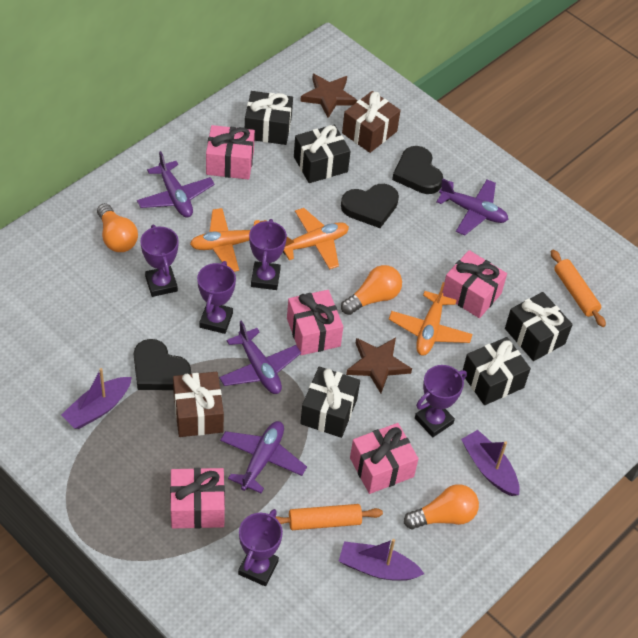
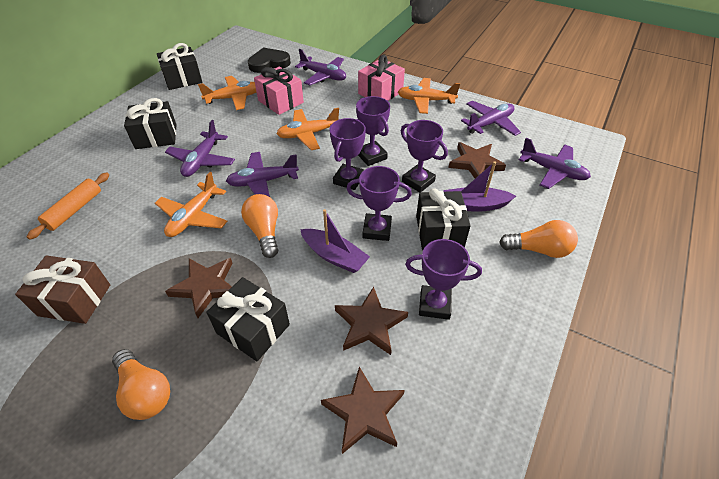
black gift: 5 -> 4
black heart: 3 -> 1
brown gift: 2 -> 1
brown star: 2 -> 4
orange plane: 3 -> 4
orange rolling pin: 2 -> 1
pink gift: 5 -> 2
purple boat: 3 -> 2
purple plane: 4 -> 5

